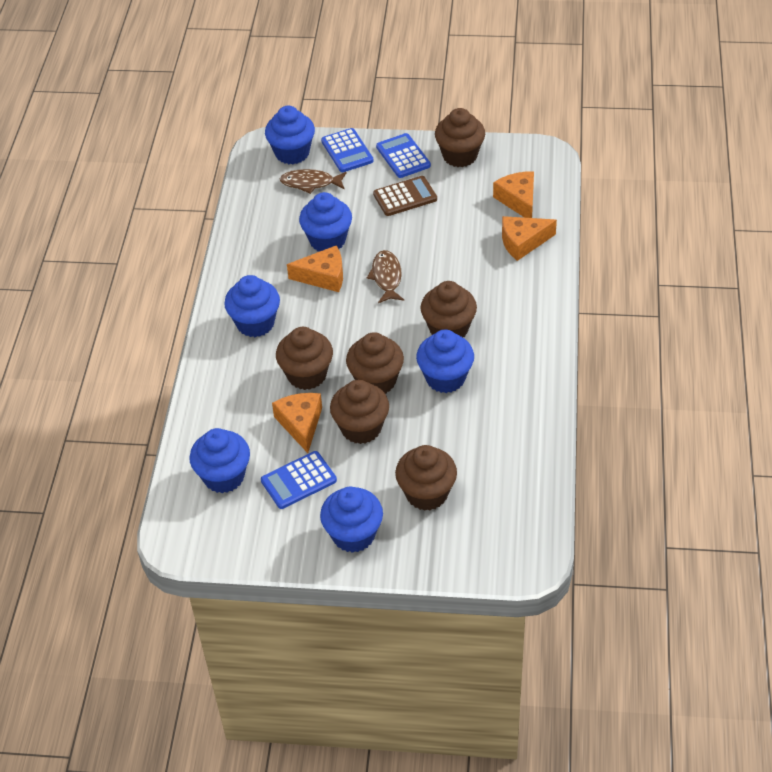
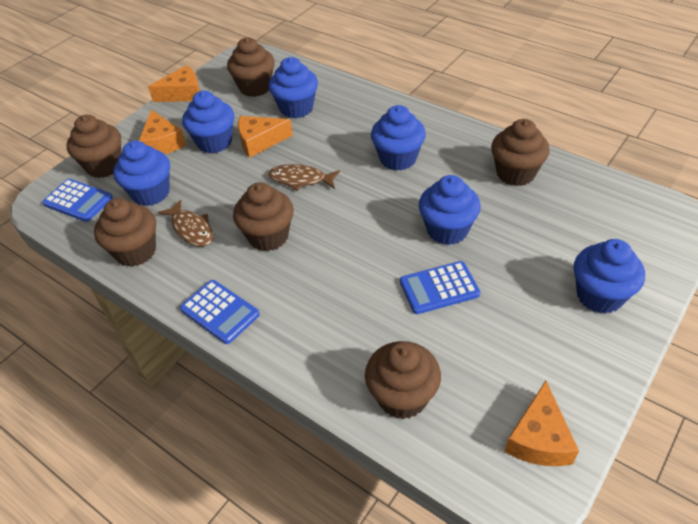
brown calculator: 1 -> 0

